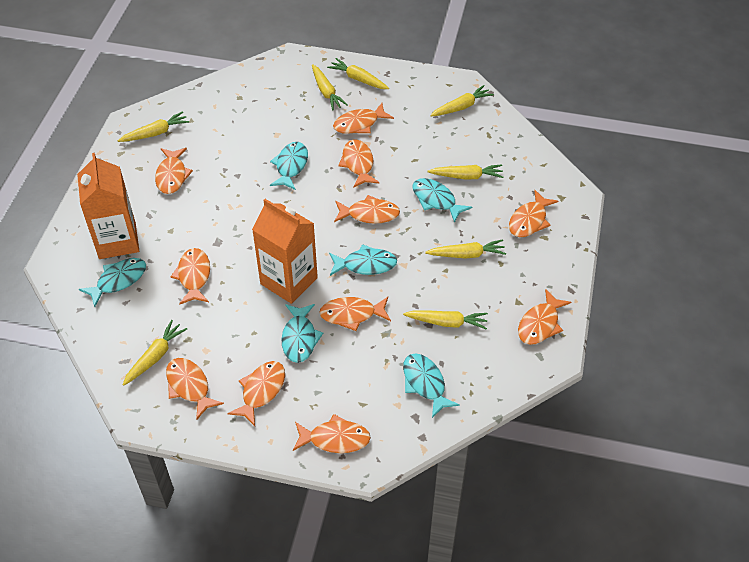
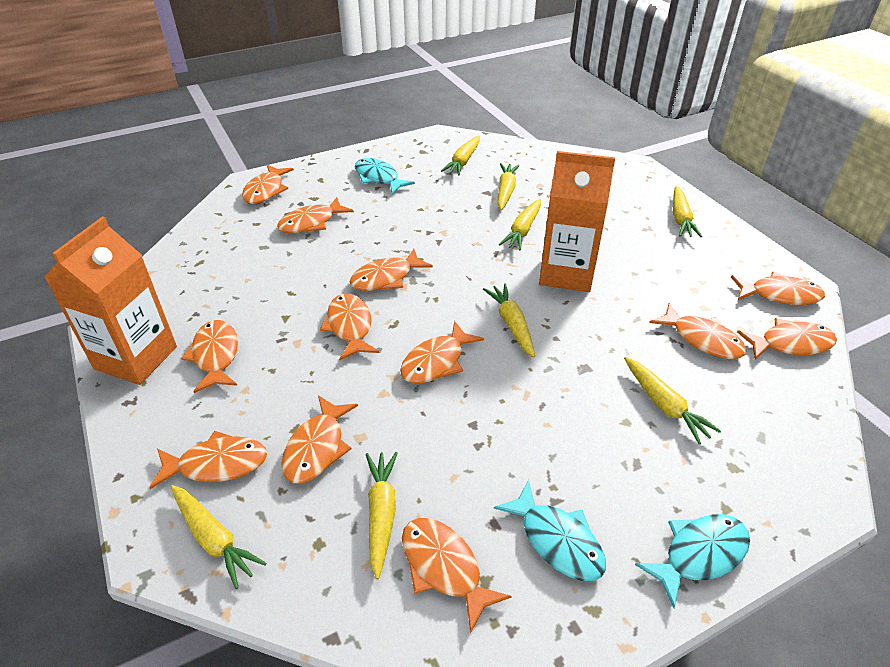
orange fish: 11 -> 12
turquoise fish: 6 -> 3

